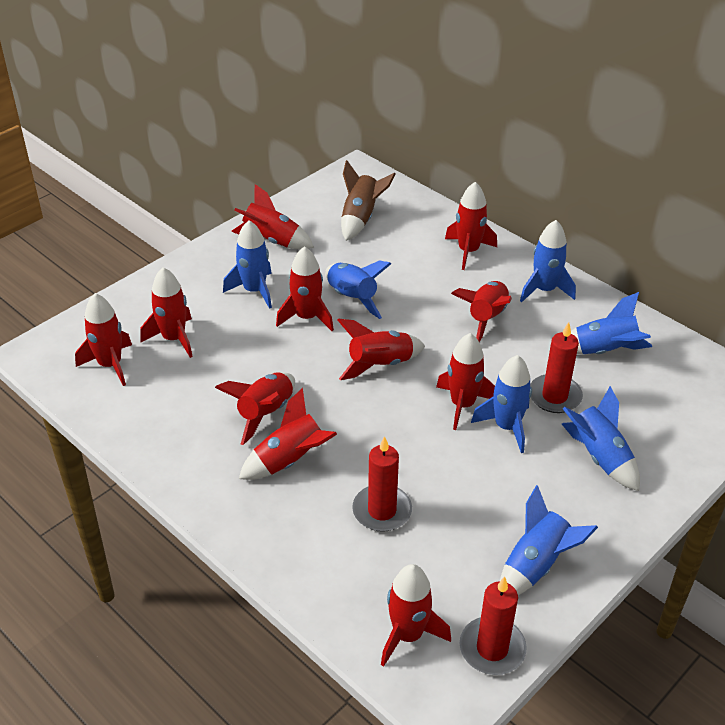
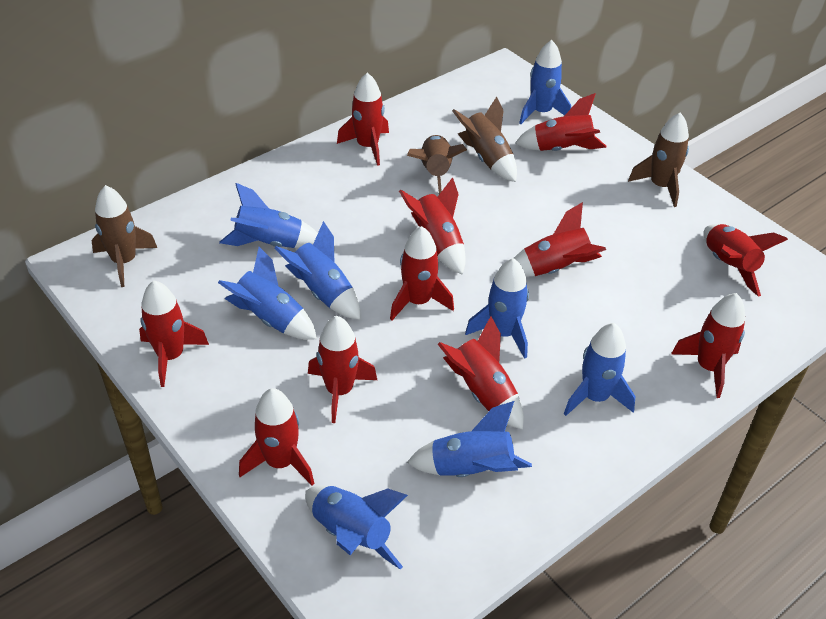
blue rocket: 7 -> 8
brown rocket: 1 -> 4
red candle: 3 -> 0

